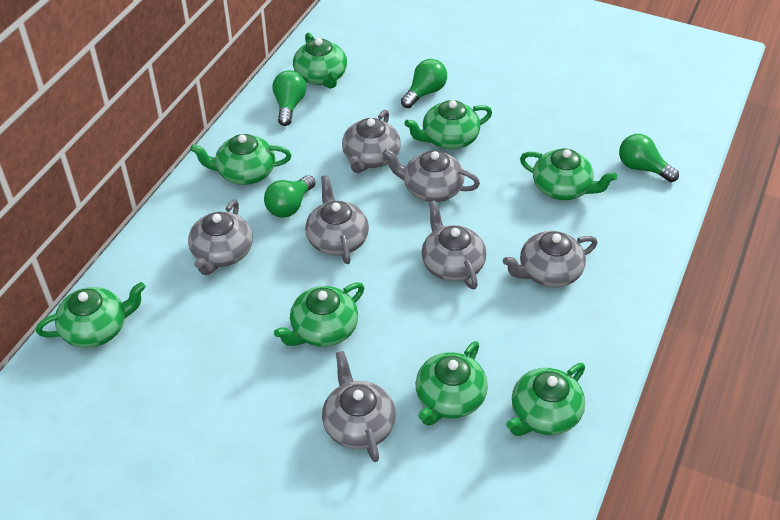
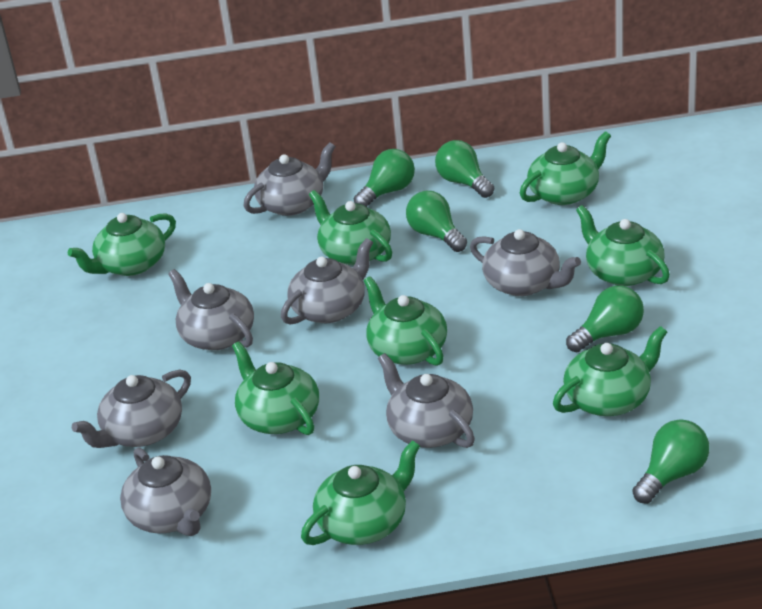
green light bulb: 4 -> 5

